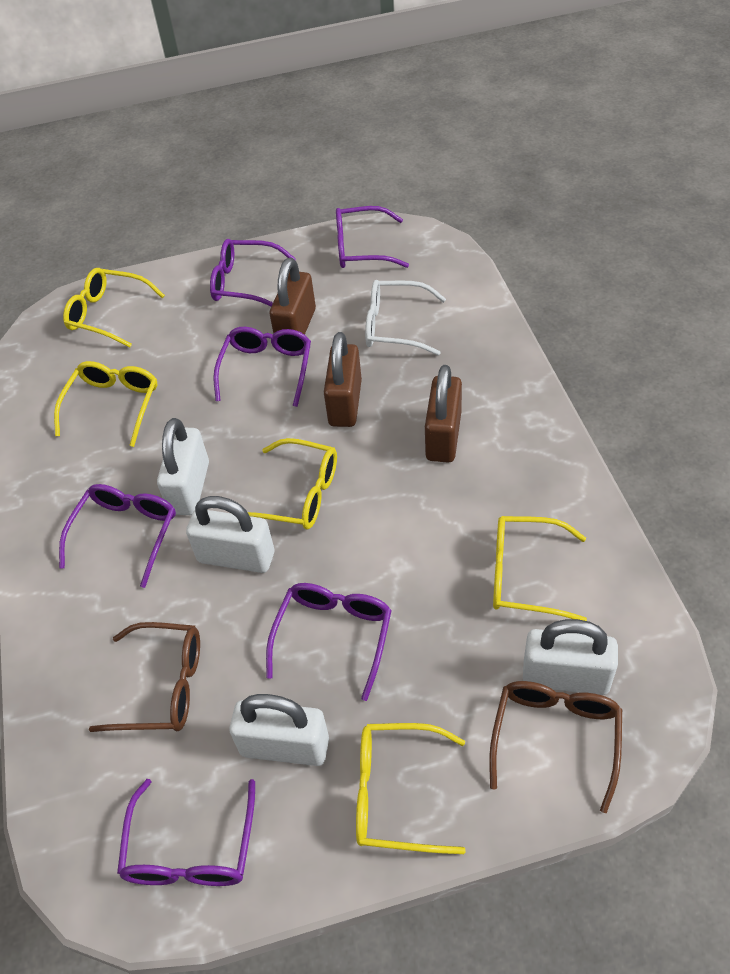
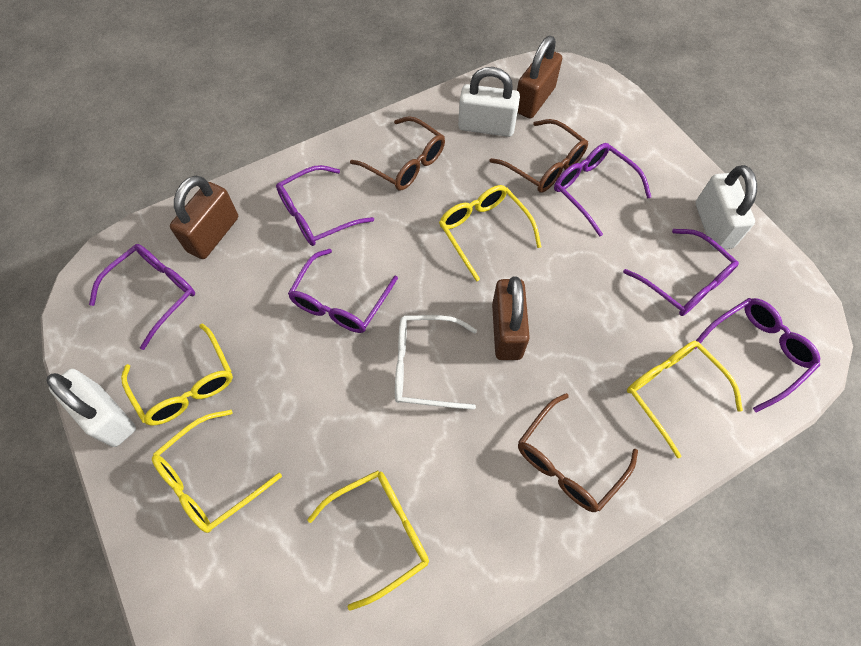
brown glasses: 2 -> 3
white padlock: 4 -> 3

